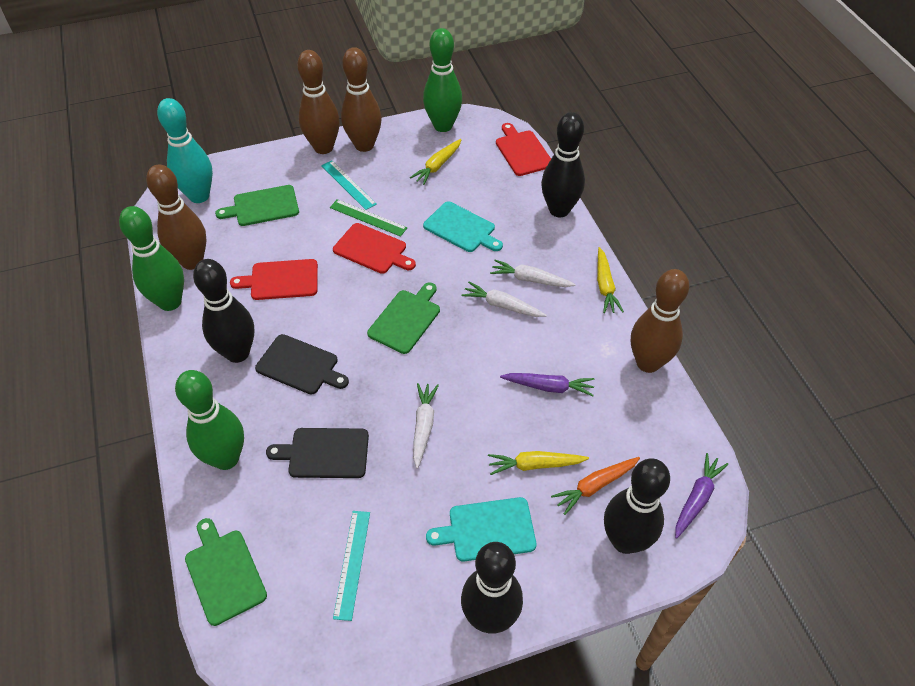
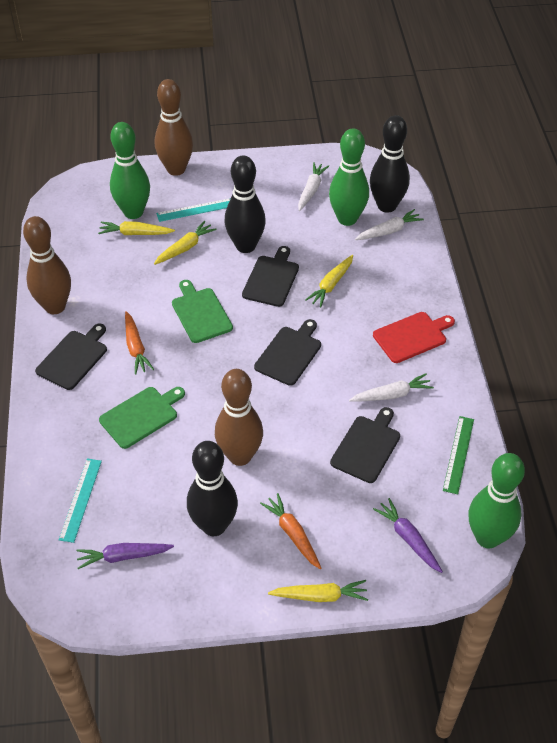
black bowling pin: 4 -> 3
black cutting board: 2 -> 4
brown bowling pin: 4 -> 3
green cutting board: 3 -> 2
orange carrot: 1 -> 2
red cutting board: 3 -> 1
turquoise bowling pin: 1 -> 0
turquoise cutting board: 2 -> 0
yellow carrot: 3 -> 4

